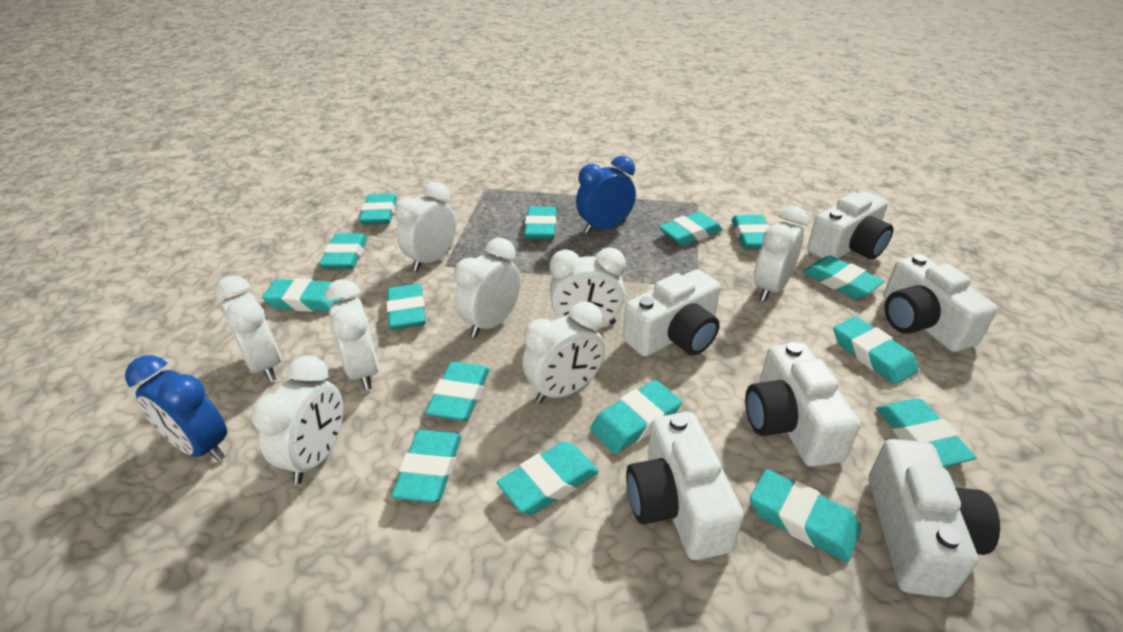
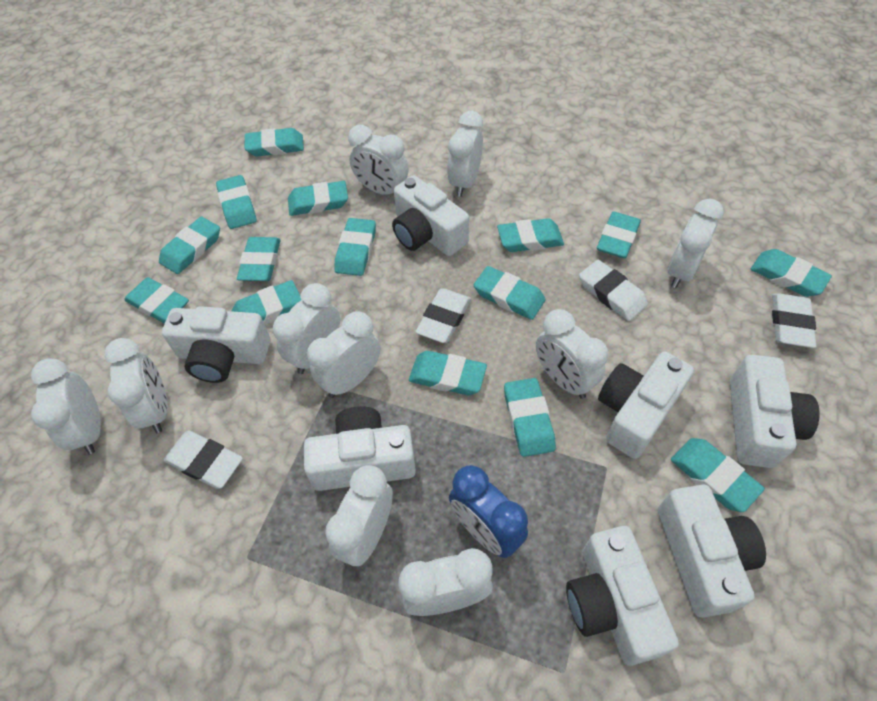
blue clock: 2 -> 1
white camera: 6 -> 7
white clock: 8 -> 10
white eraser: 0 -> 4

